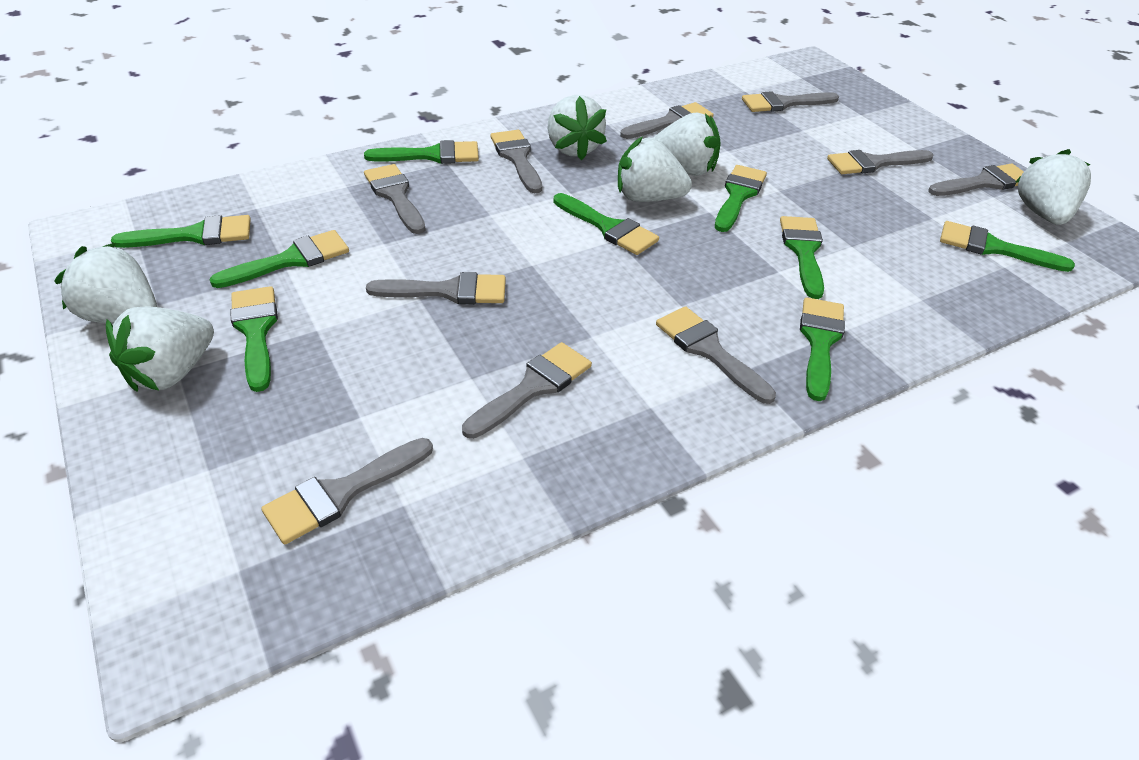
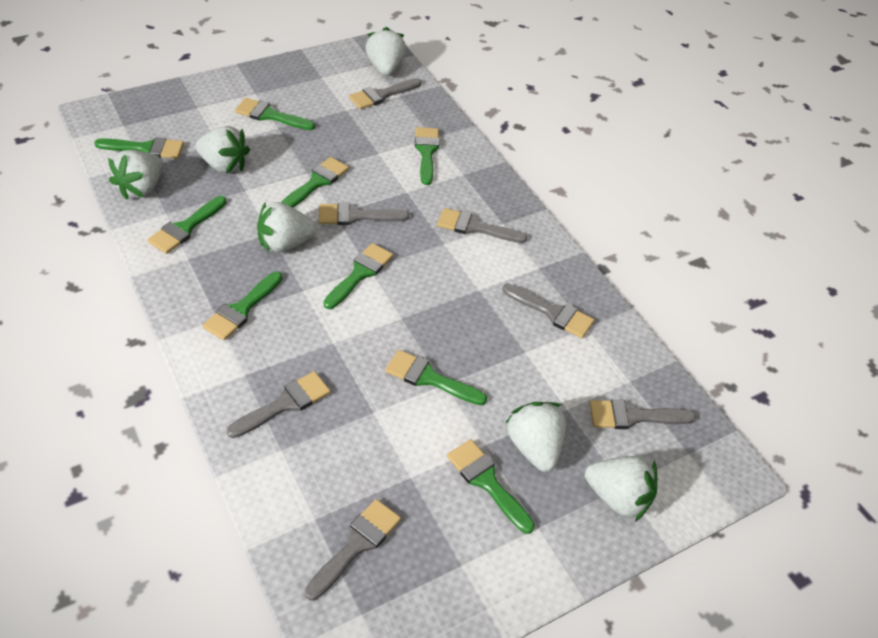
grey brush: 10 -> 7

